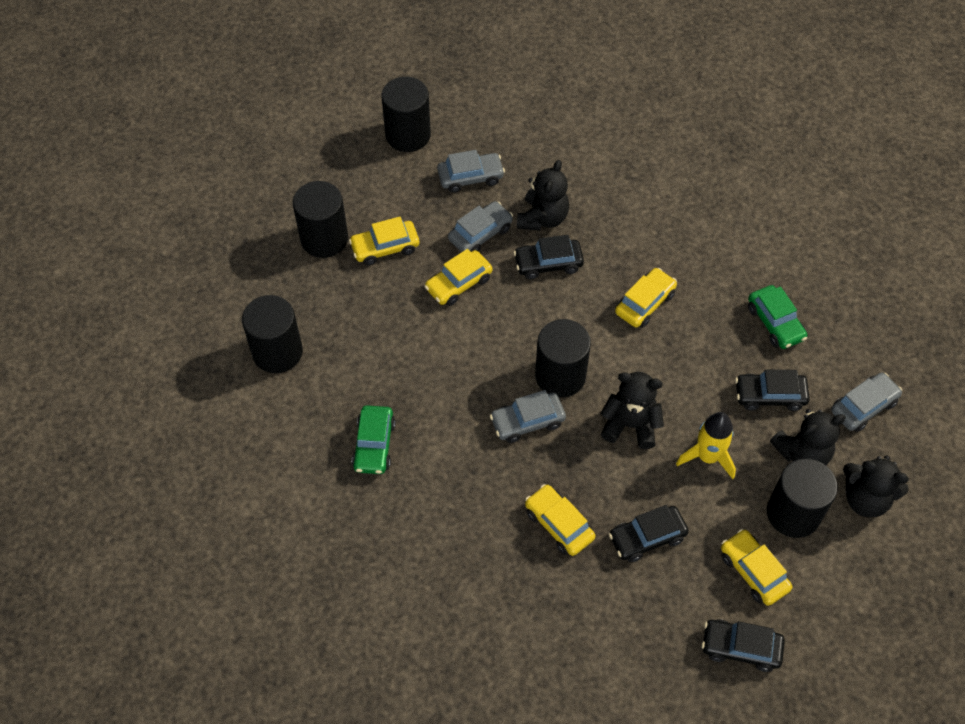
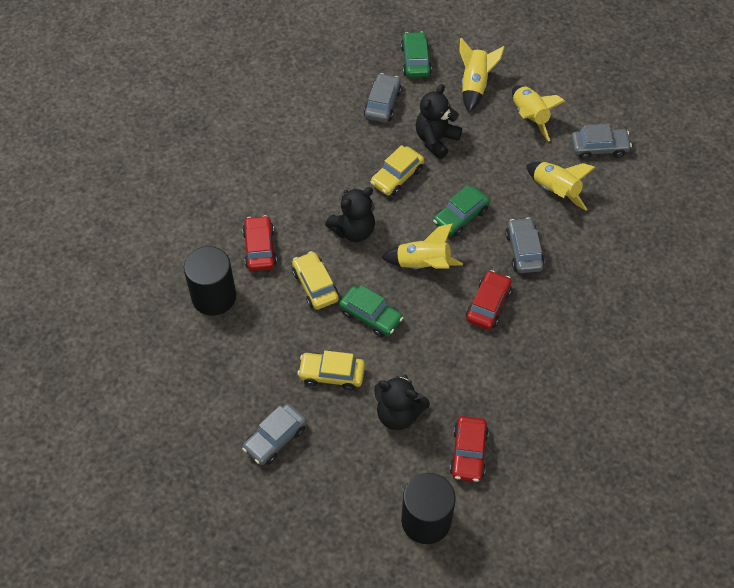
black car: 4 -> 0
black cylinder: 5 -> 2
black teddy bear: 4 -> 3
green car: 2 -> 3
red car: 0 -> 3
yellow car: 5 -> 3
yellow rocket: 1 -> 4

